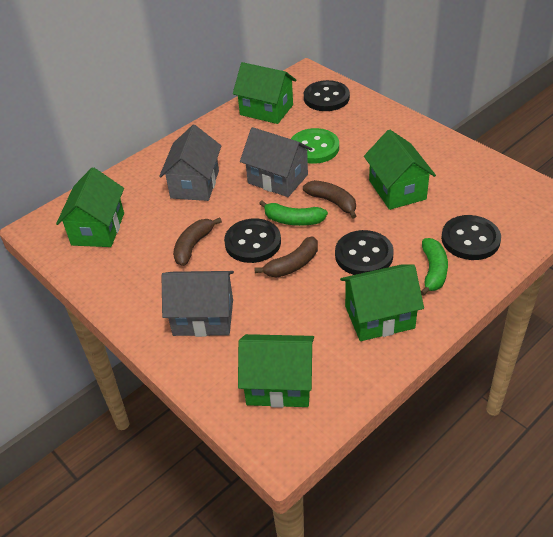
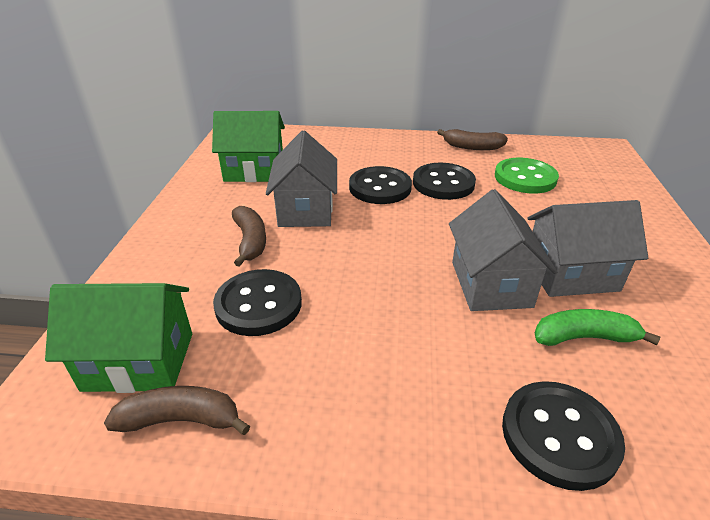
green banana: 2 -> 1
green house: 5 -> 2

